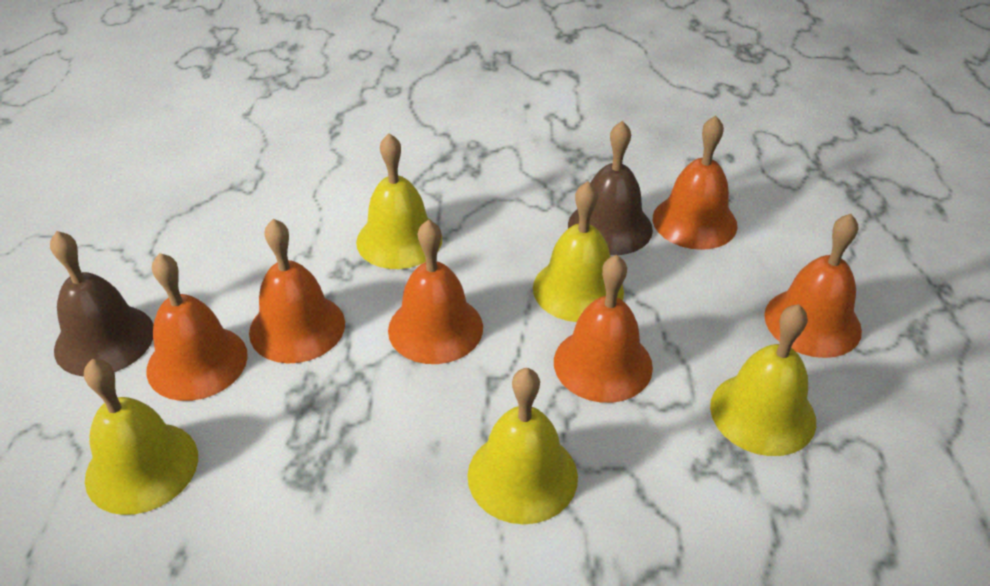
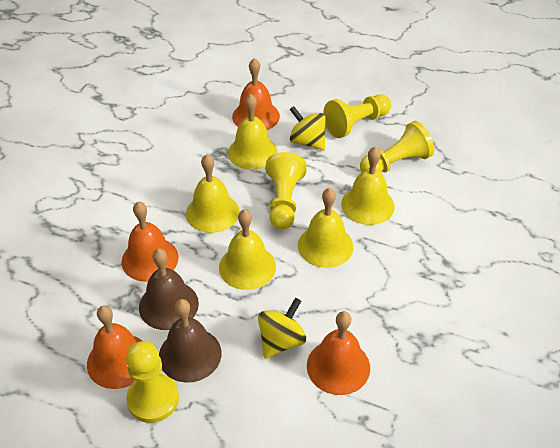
orange bell: 6 -> 4
yellow pawn: 0 -> 4
yellow spinning top: 0 -> 2

